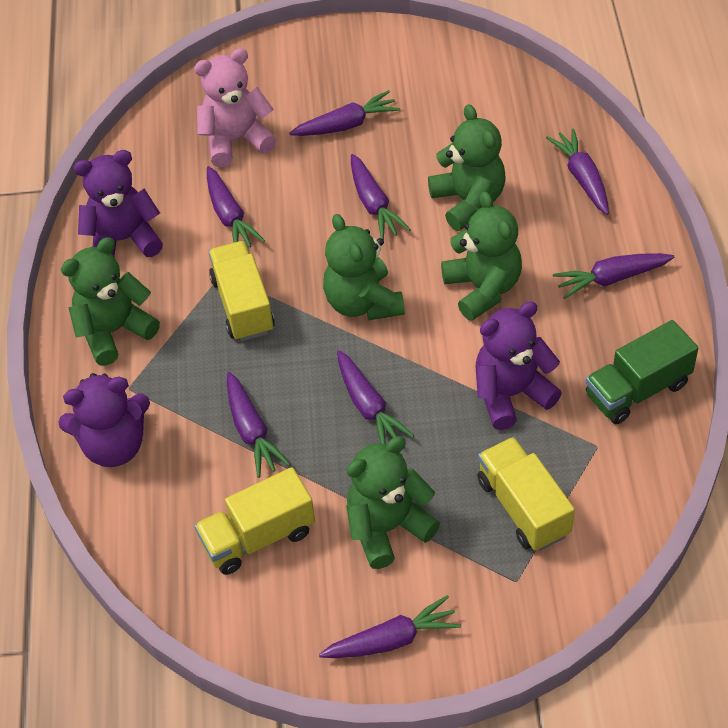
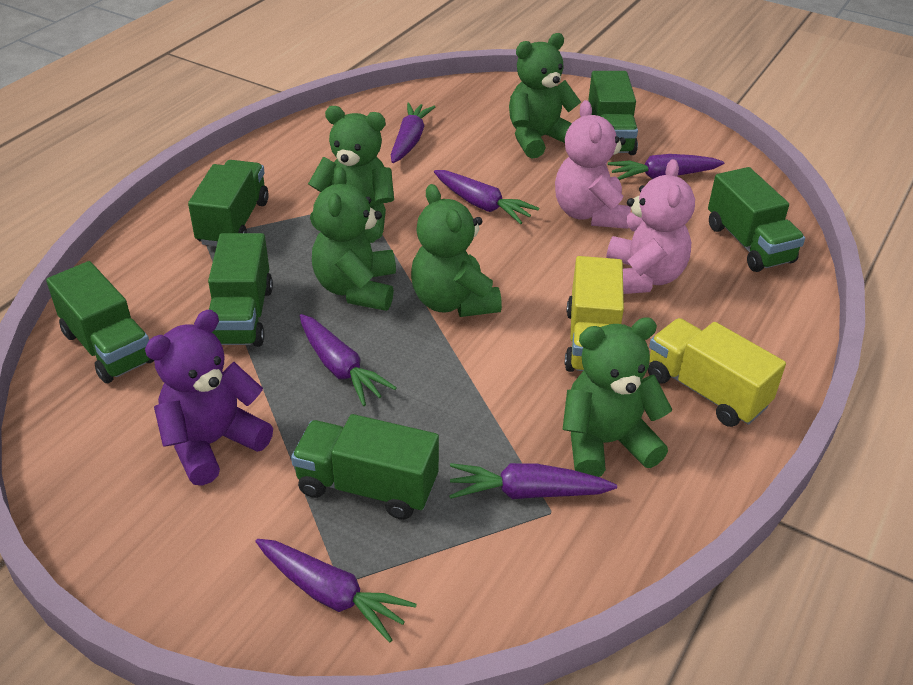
green truck: 1 -> 6
pink teddy bear: 1 -> 2
purple carrot: 8 -> 6
purple teddy bear: 3 -> 1
yellow truck: 3 -> 2

